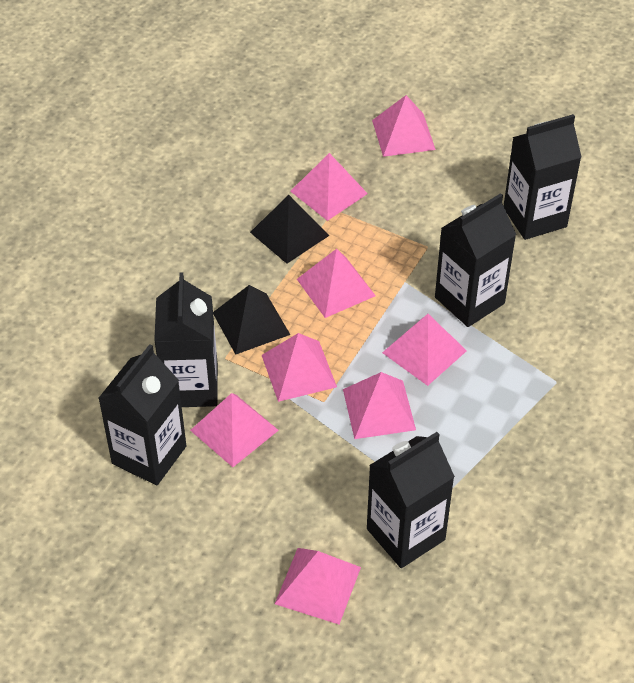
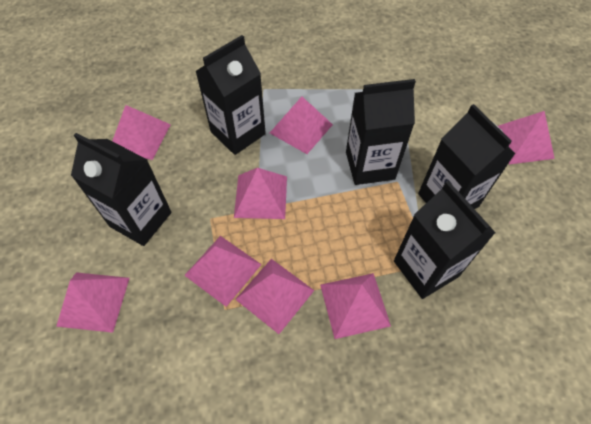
black pyramid: 2 -> 0

